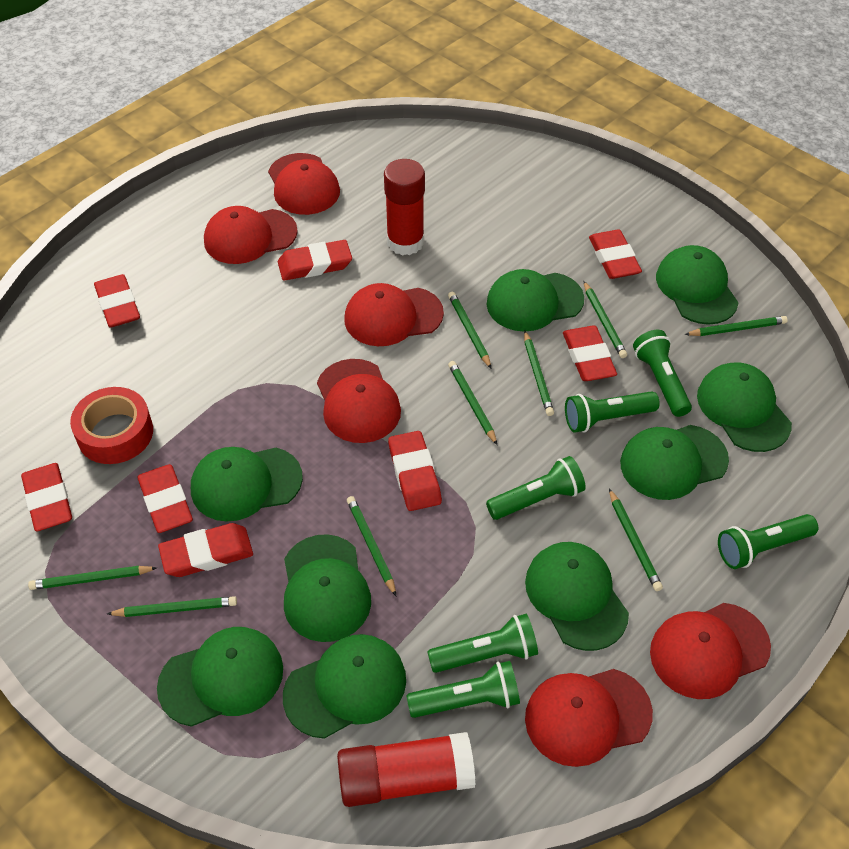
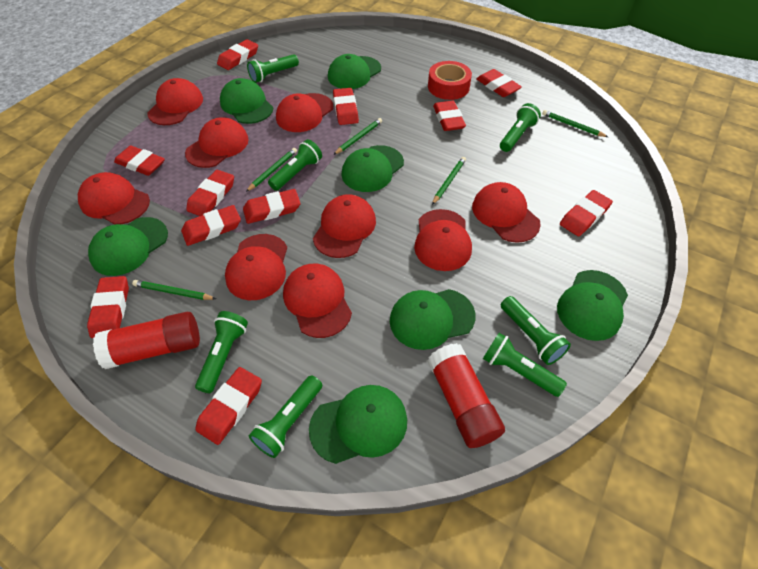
green cap: 9 -> 7
green flashlight: 6 -> 7
green pencil: 9 -> 5
red cap: 6 -> 9
red eraser: 8 -> 11

